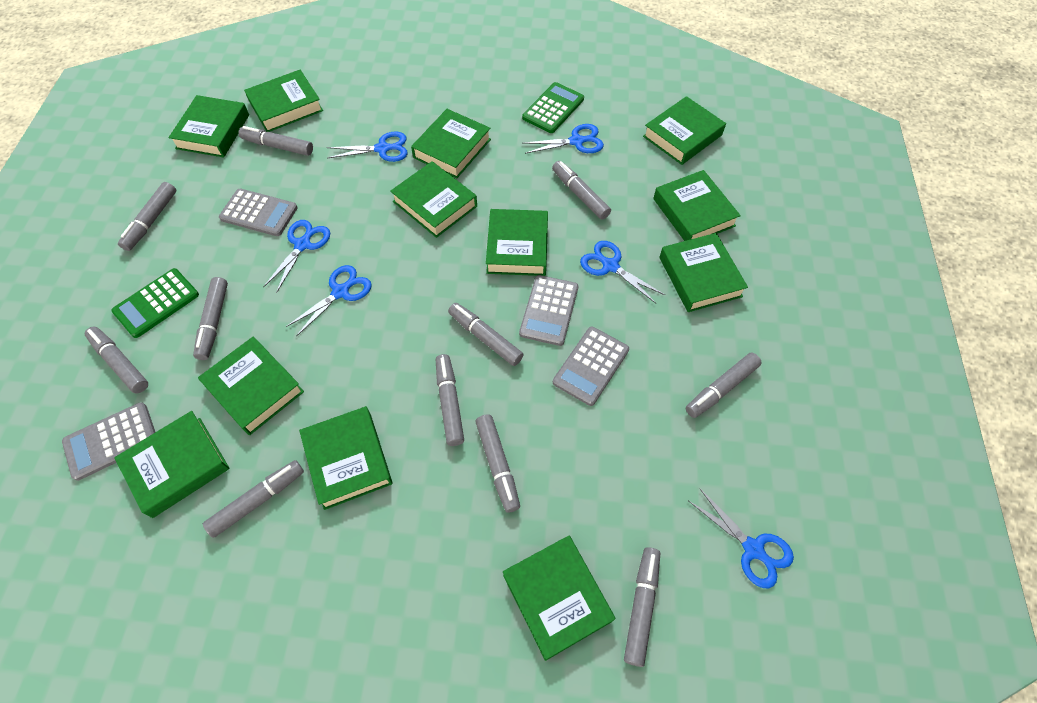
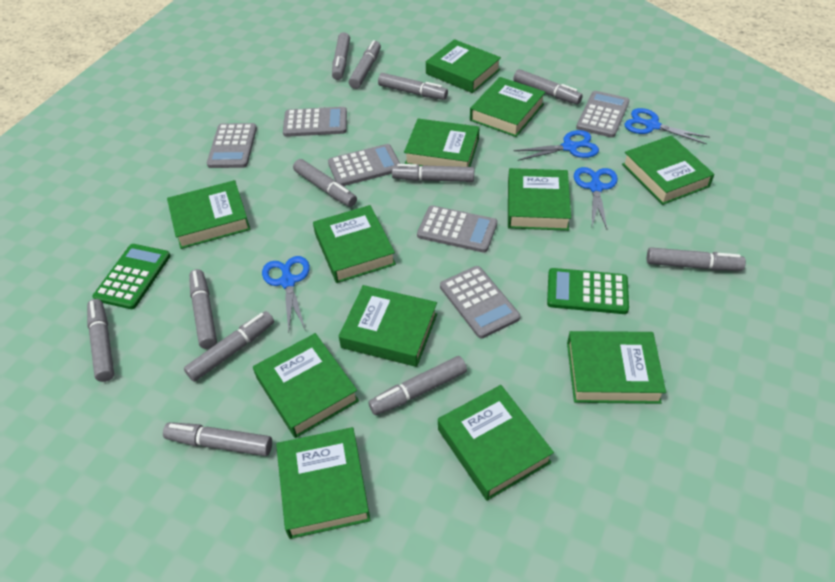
blue scissors: 6 -> 4
grey calculator: 4 -> 6
grey marker: 11 -> 12

